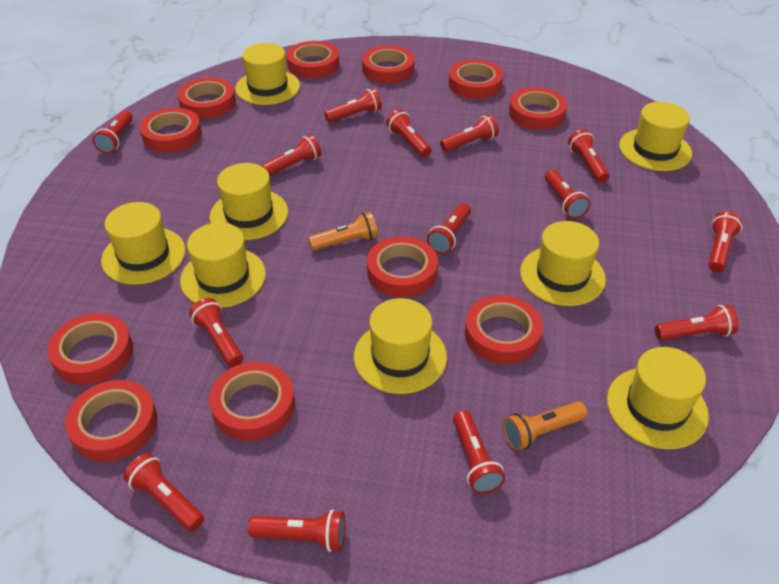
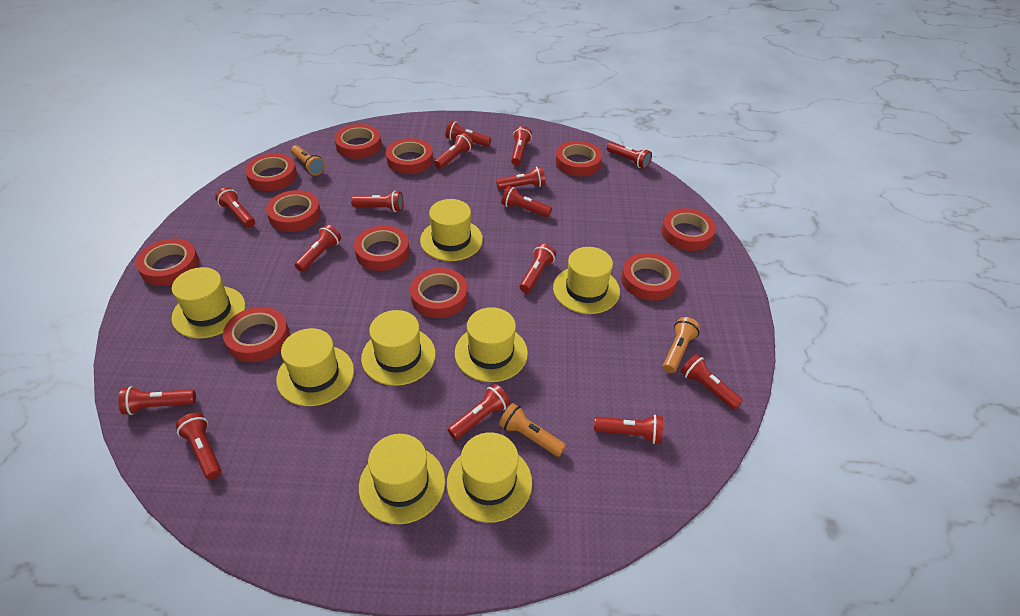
orange flashlight: 2 -> 3
red flashlight: 14 -> 15

